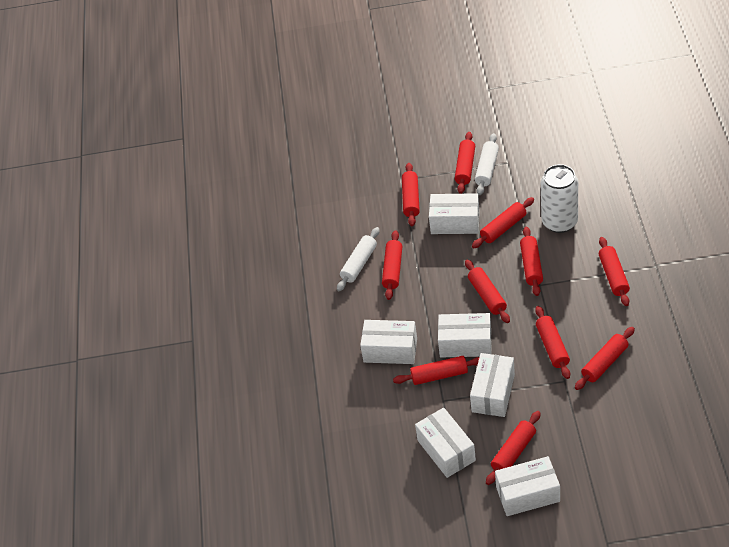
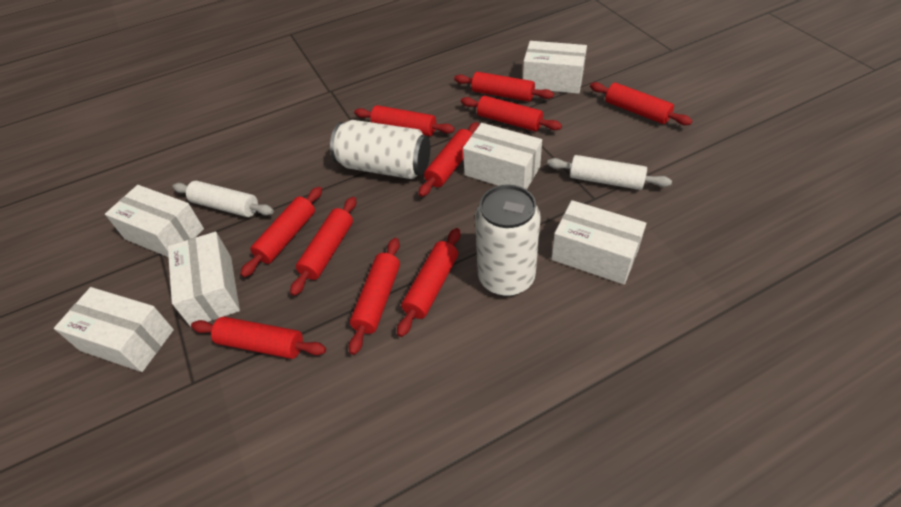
red rolling pin: 11 -> 10
white can: 1 -> 2

